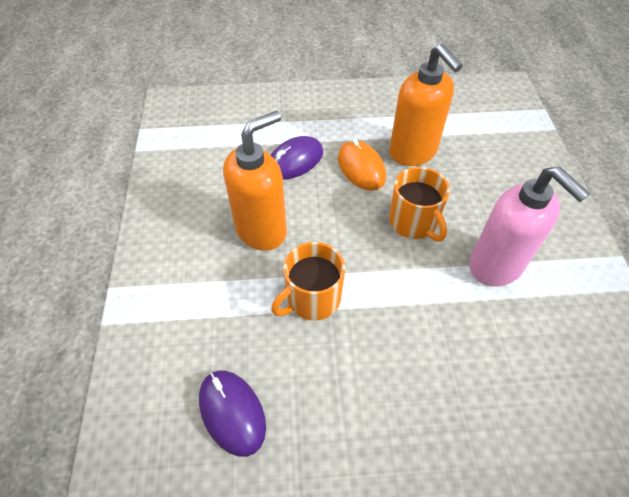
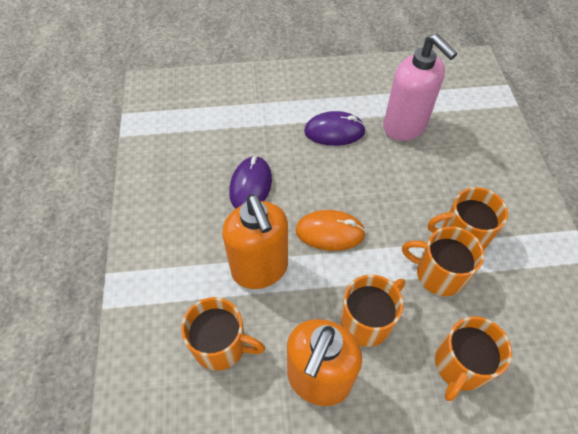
orange mug: 2 -> 5

